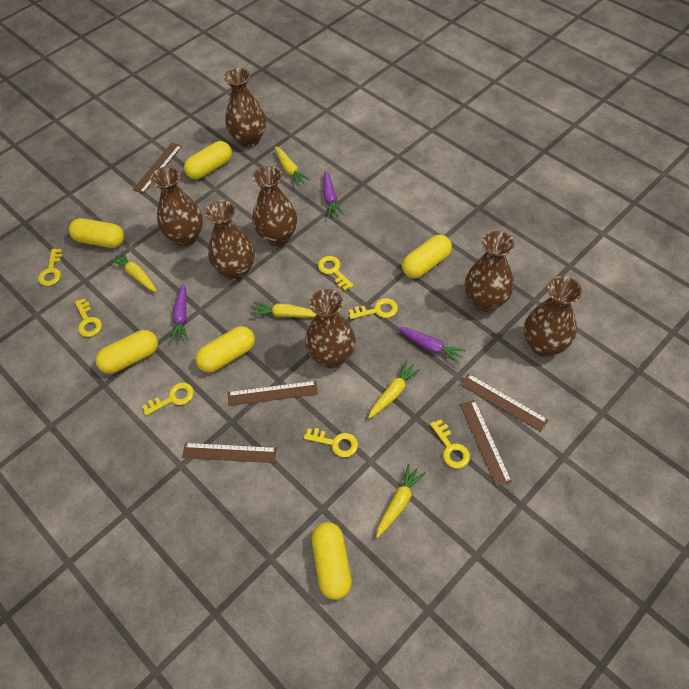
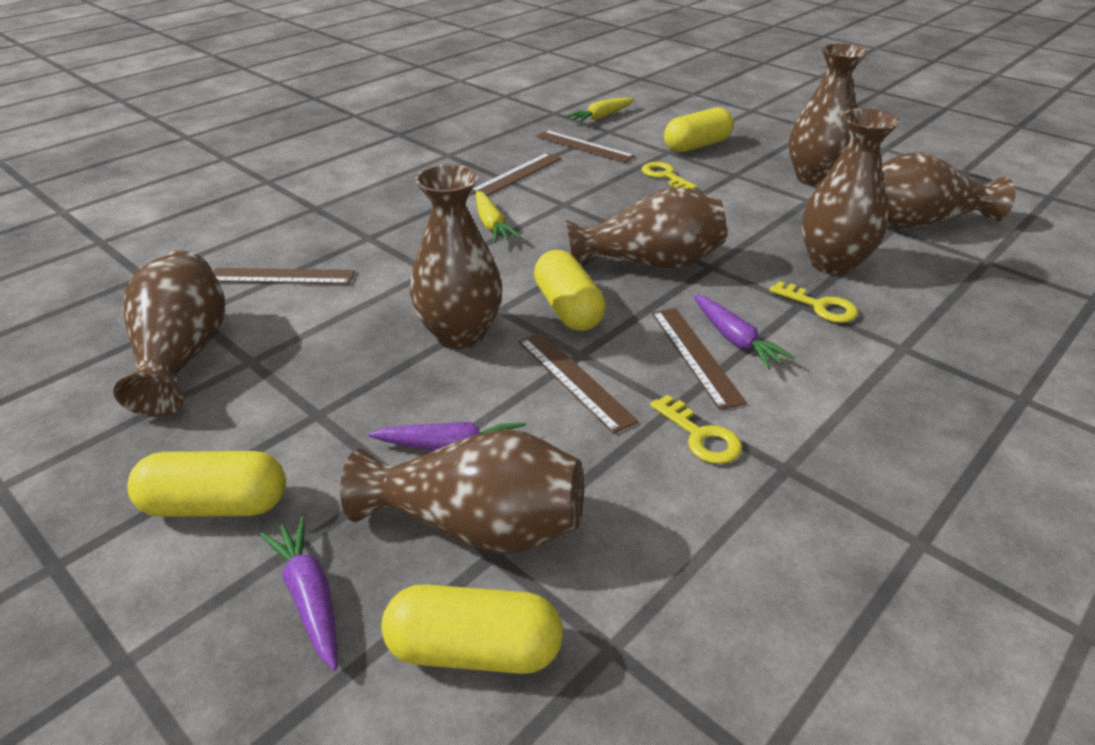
yellow capsule: 6 -> 4
yellow carrot: 5 -> 2
yellow key: 7 -> 3

